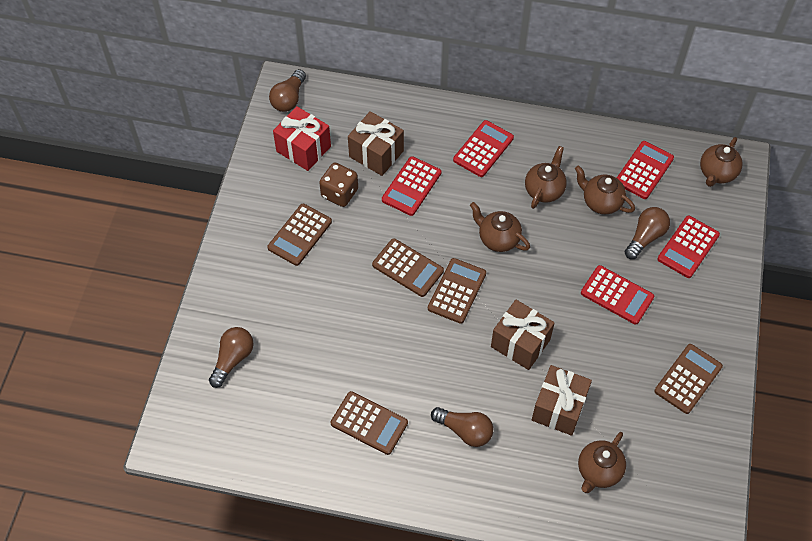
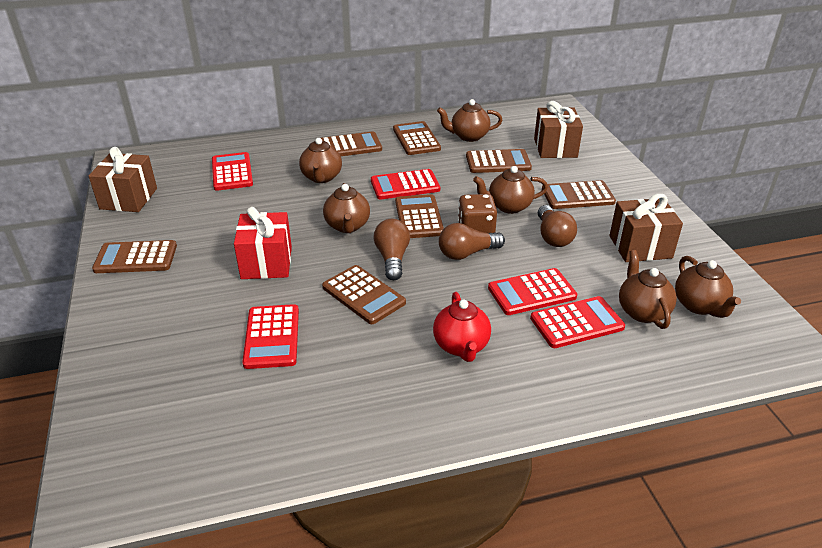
brown calculator: 5 -> 7
brown light bulb: 4 -> 3
brown teapot: 5 -> 6
red teapot: 0 -> 1

